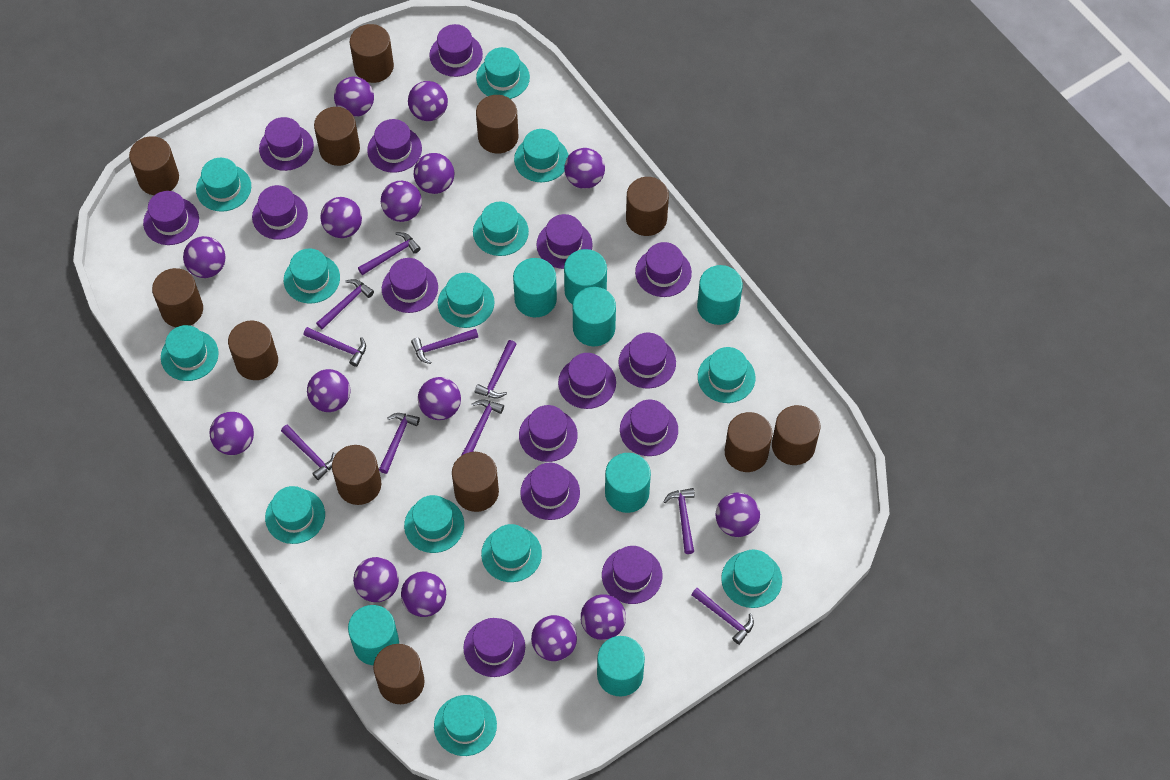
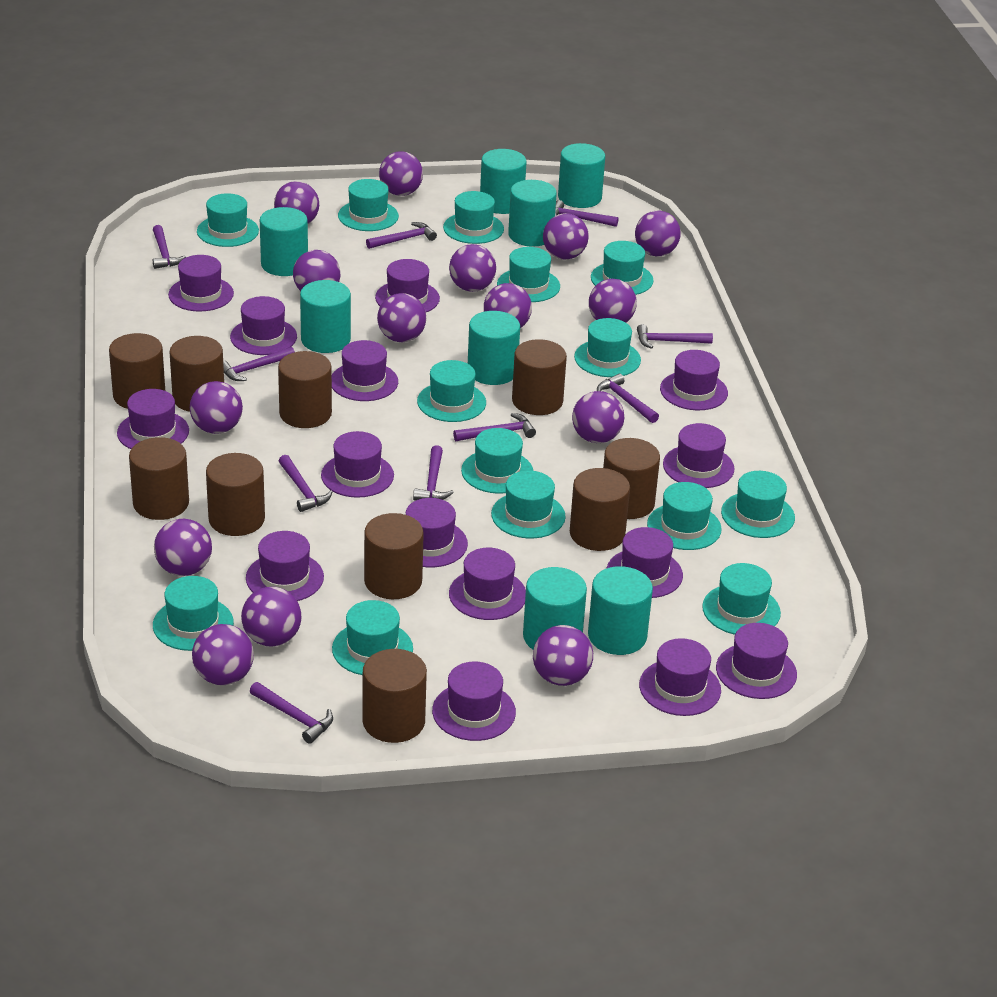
brown cylinder: 12 -> 10
turquoise cylinder: 7 -> 8
turquoise hat: 13 -> 14

